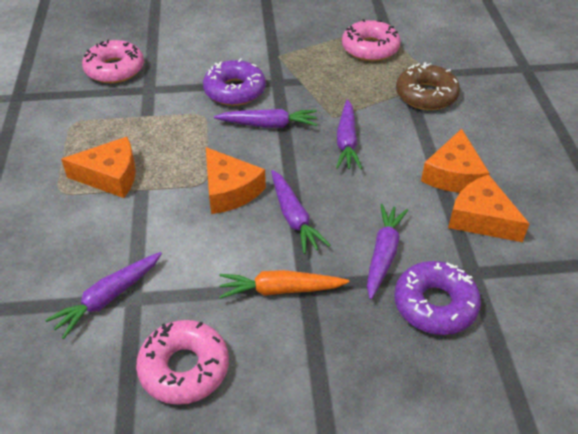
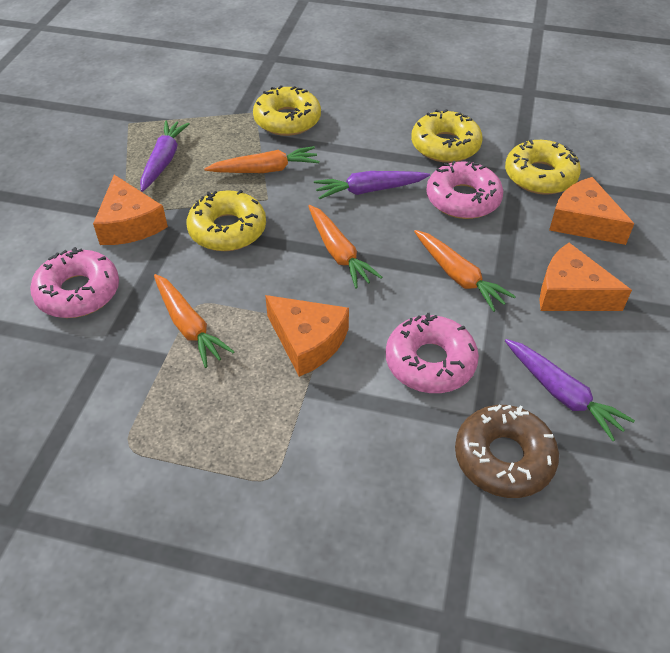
orange carrot: 1 -> 4
purple carrot: 5 -> 3
purple donut: 2 -> 0
yellow donut: 0 -> 4

